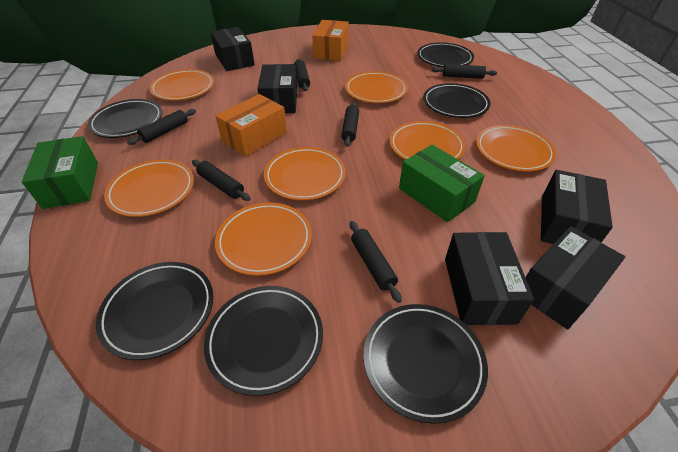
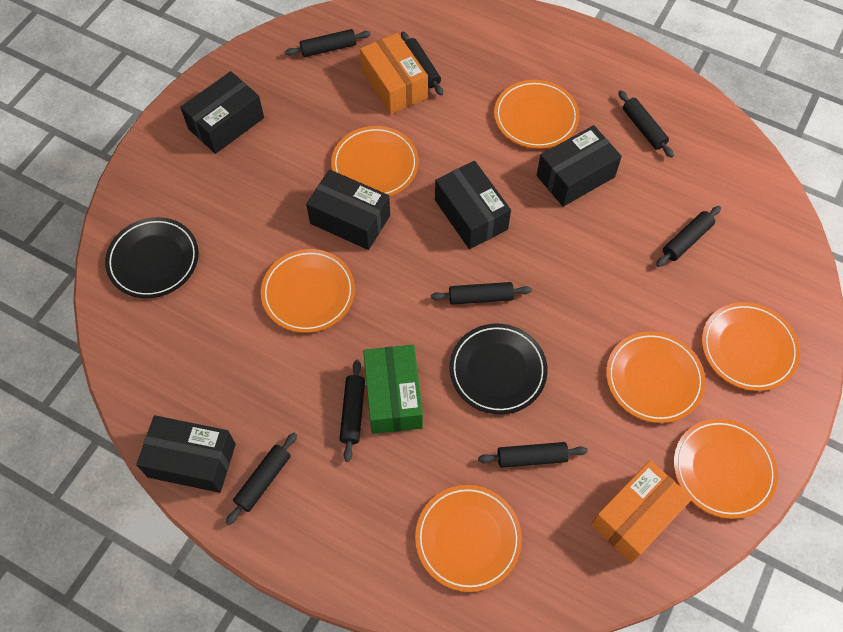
black plate: 6 -> 2
black rolling pin: 6 -> 8
green box: 2 -> 1

